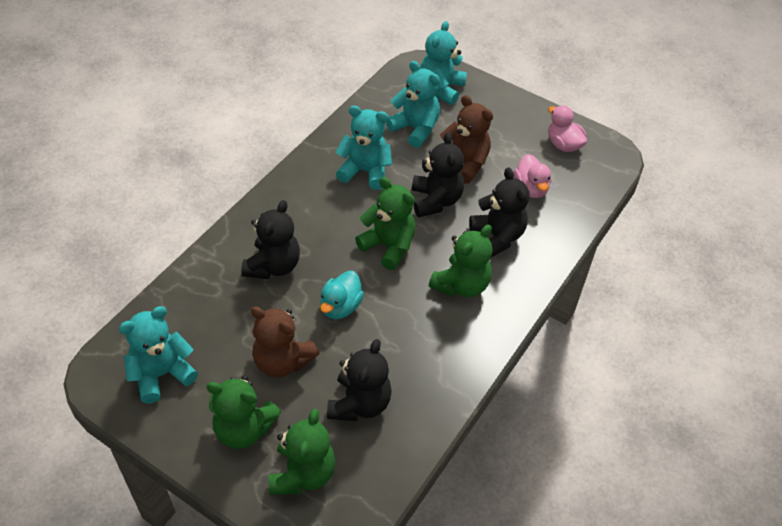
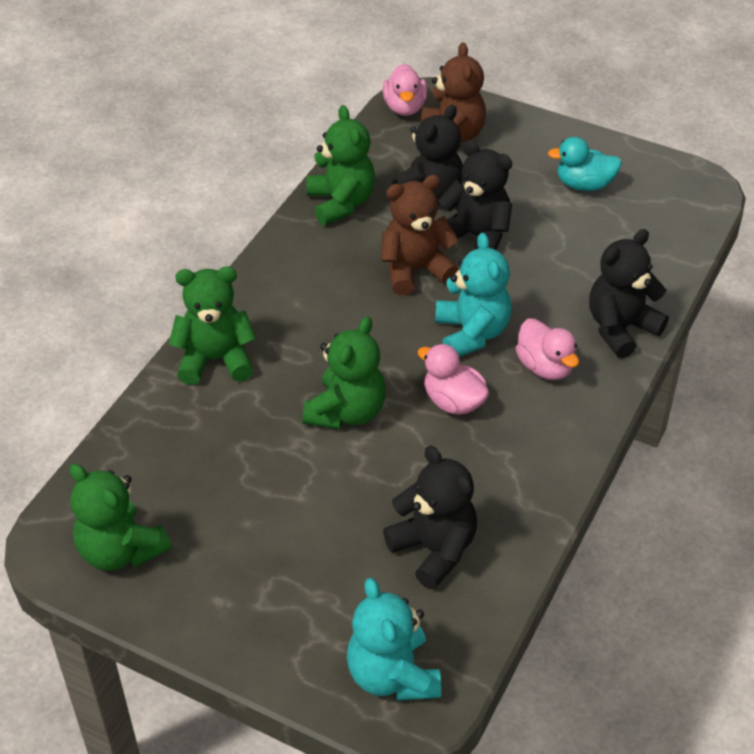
pink duck: 2 -> 3
turquoise teddy bear: 4 -> 2

